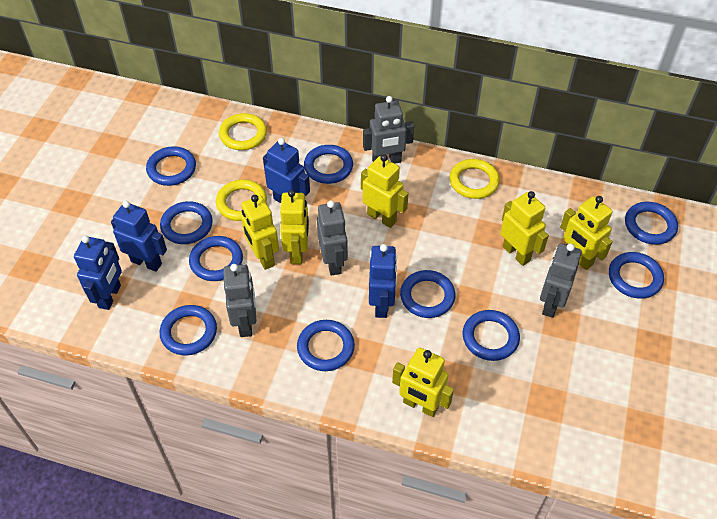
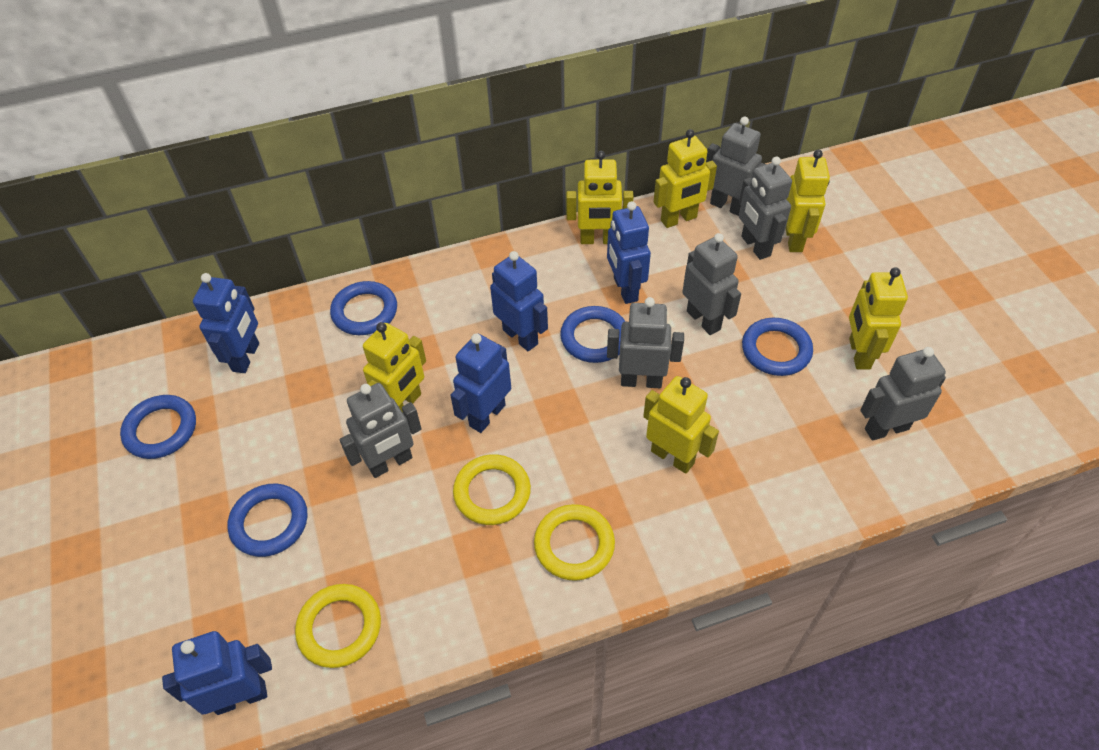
blue ring: 10 -> 5
blue robot: 4 -> 5
grey robot: 4 -> 6

